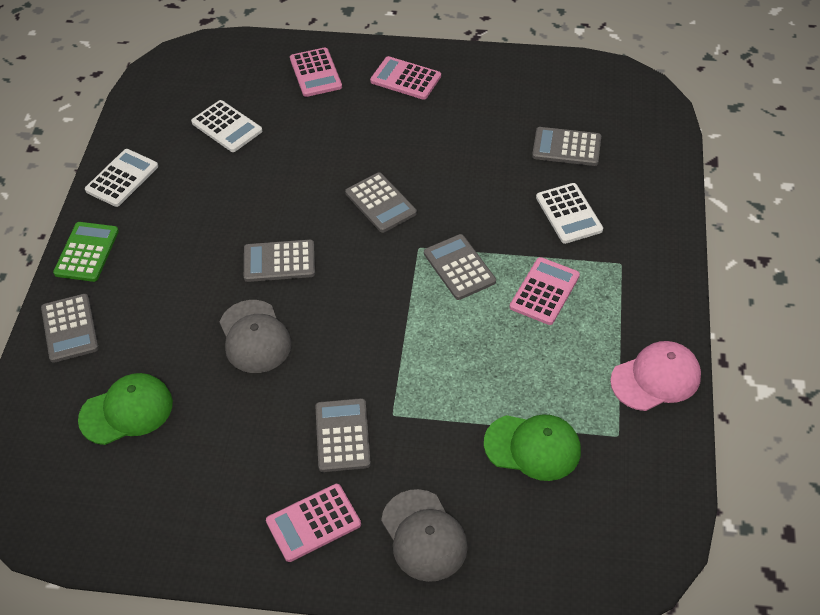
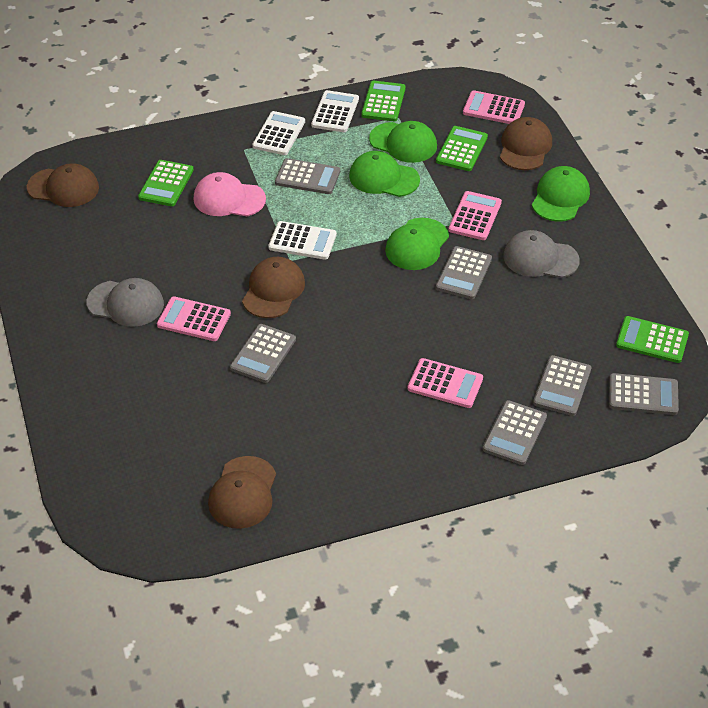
brown cap: 0 -> 4
green calculator: 1 -> 4
green cap: 2 -> 4

